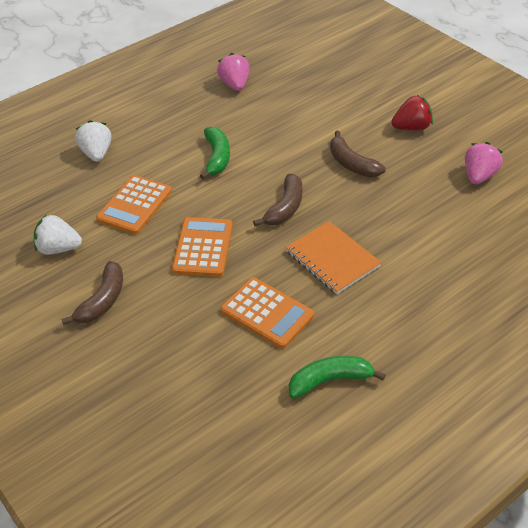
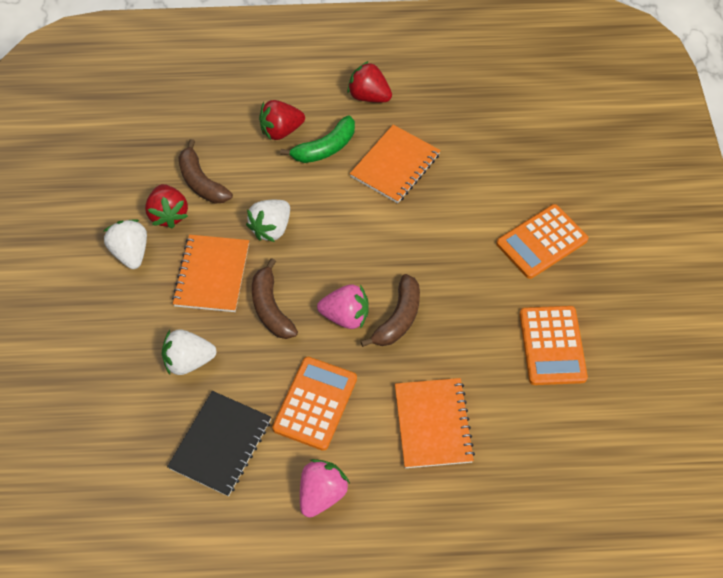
black notebook: 0 -> 1
green banana: 2 -> 1
orange notebook: 1 -> 3
red strawberry: 1 -> 3
white strawberry: 2 -> 3

